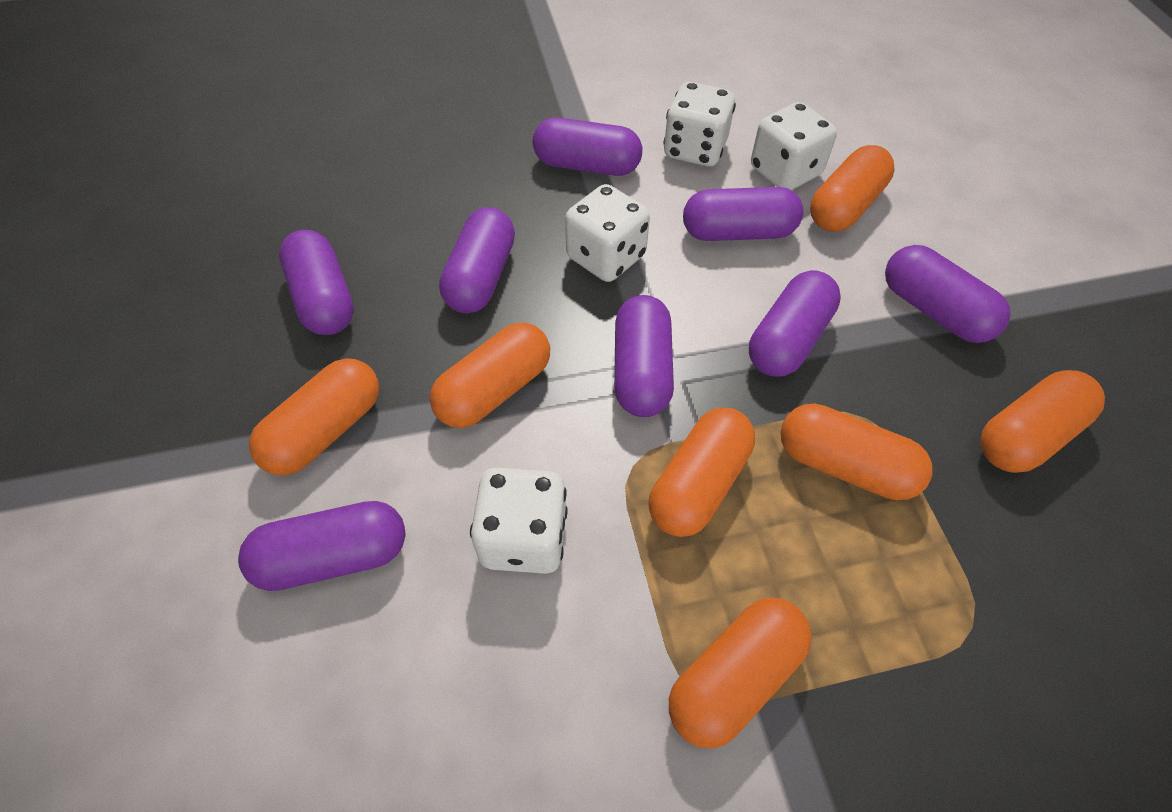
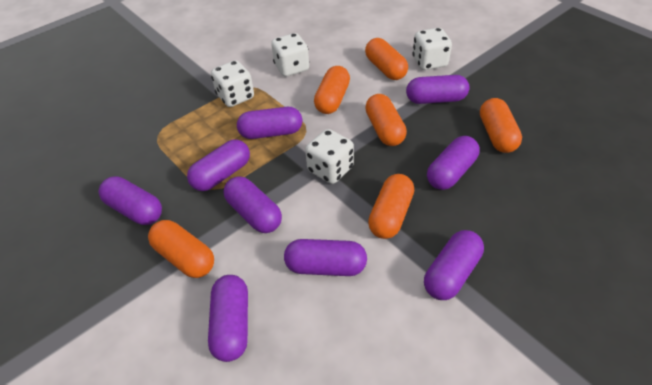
orange capsule: 7 -> 6
purple capsule: 8 -> 9

